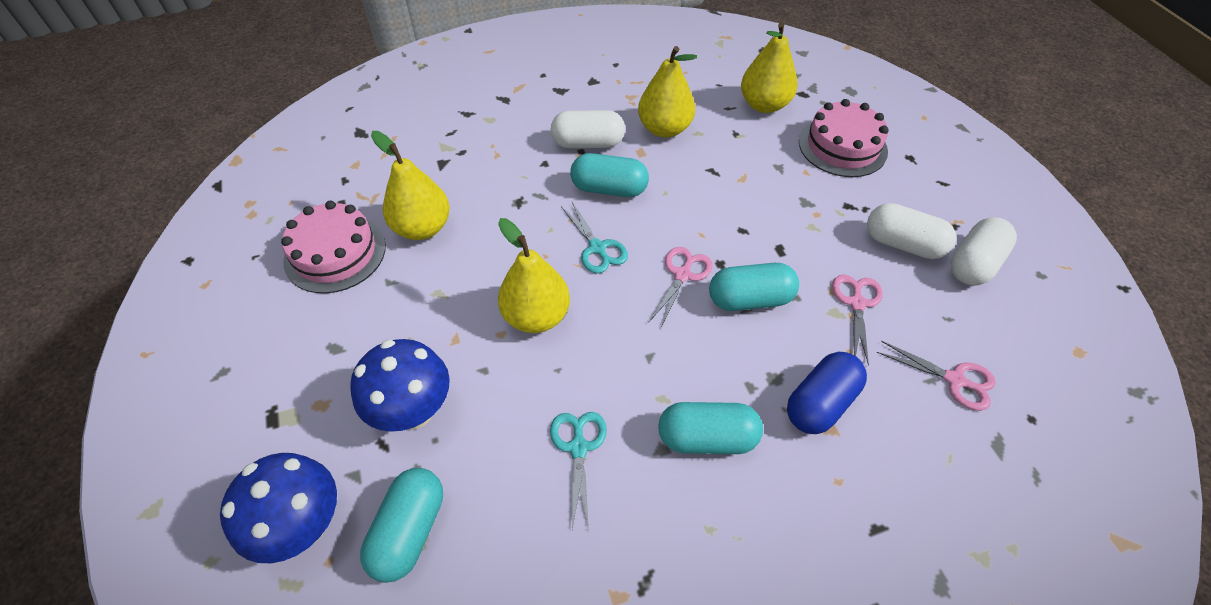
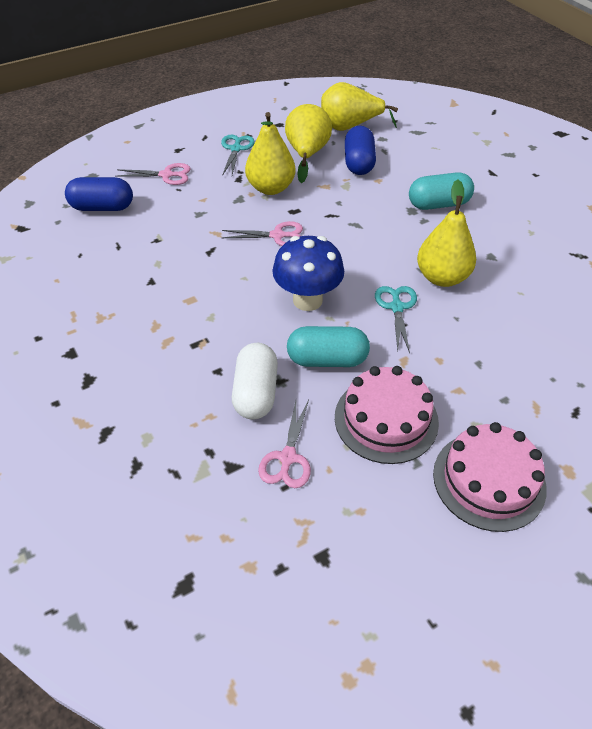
blue capsule: 1 -> 2
blue mushroom: 2 -> 1
turquoise capsule: 4 -> 2
white capsule: 3 -> 1

